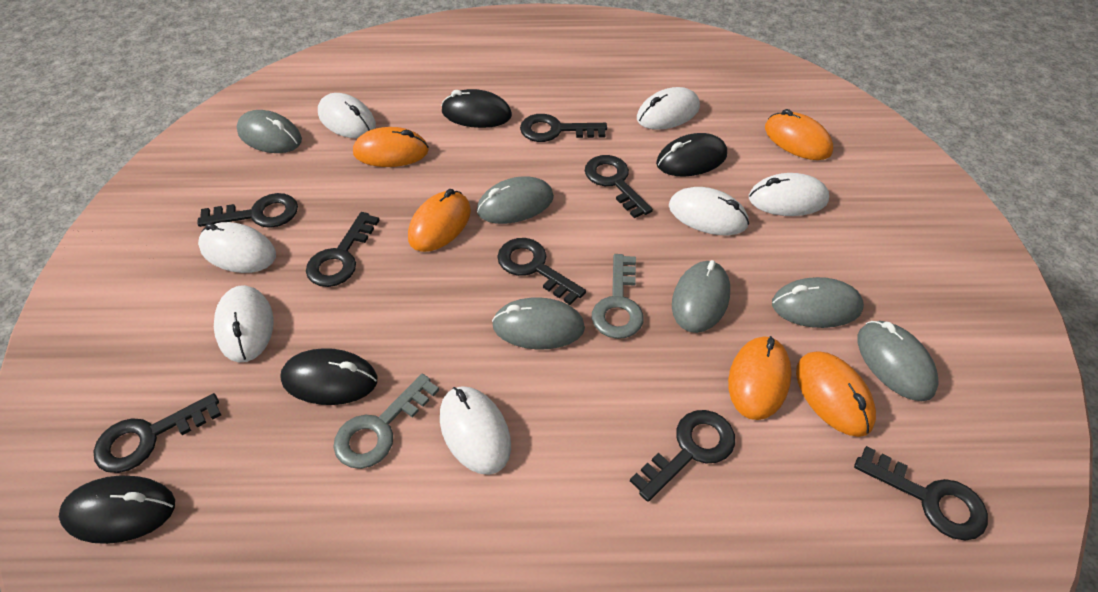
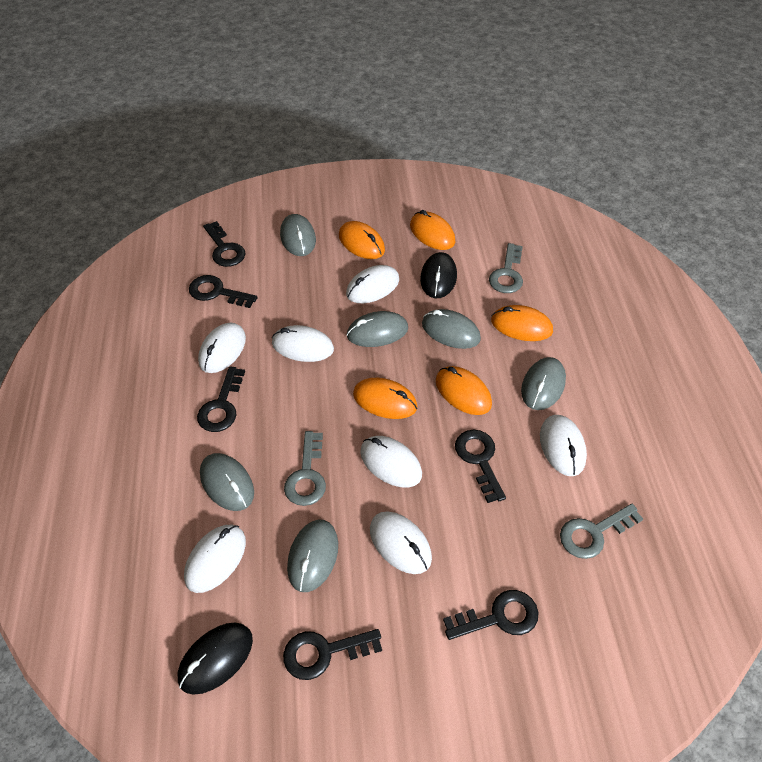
black key: 8 -> 6
black mouse: 4 -> 2
grey key: 2 -> 3

